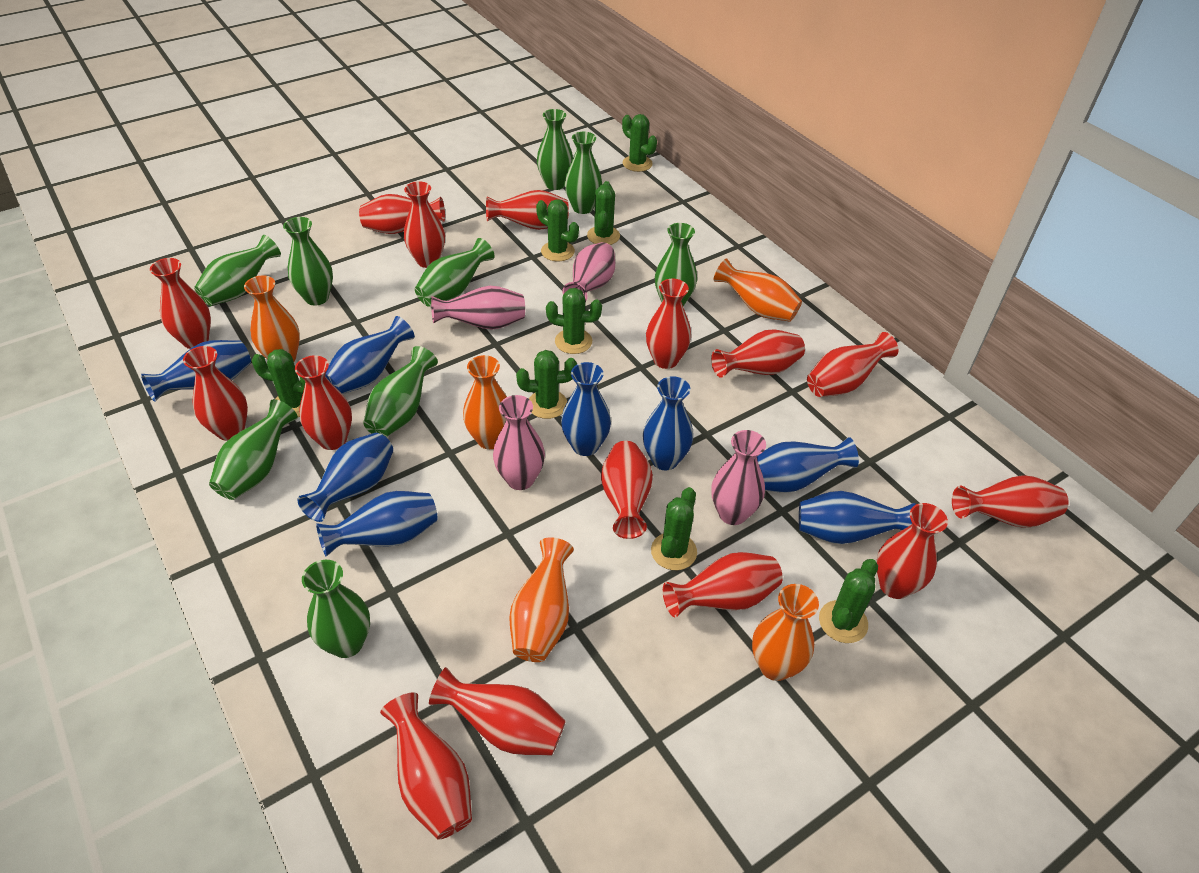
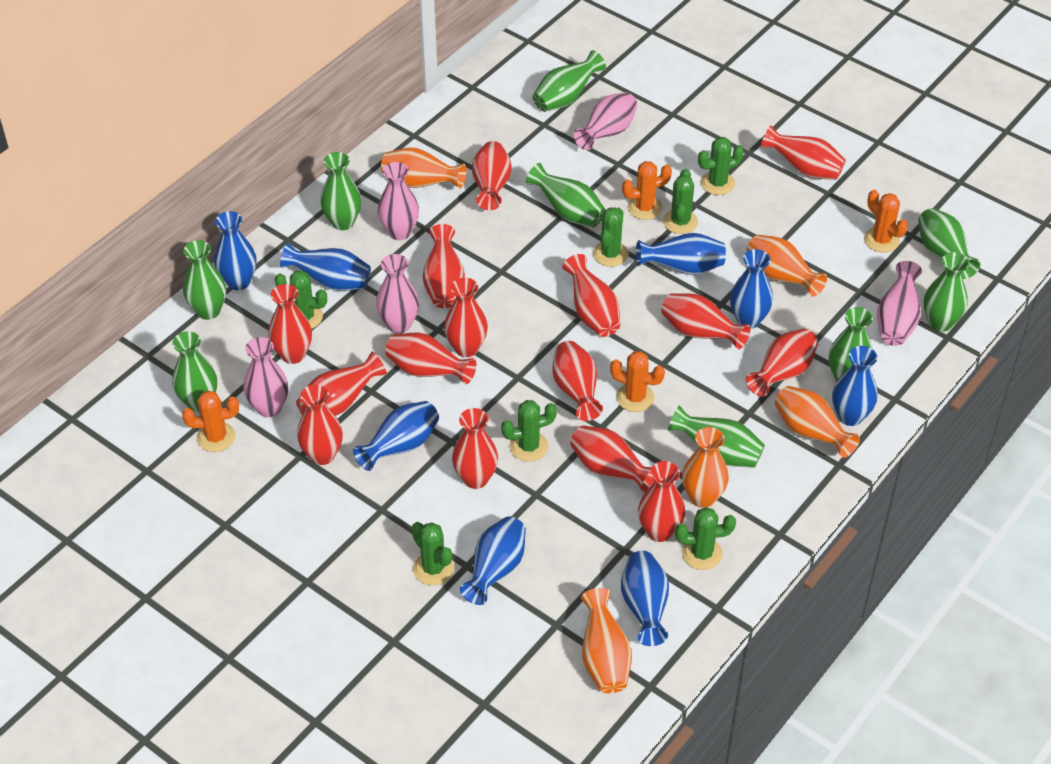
green cactus: 8 -> 7
orange cactus: 0 -> 4
pink vase: 4 -> 5

